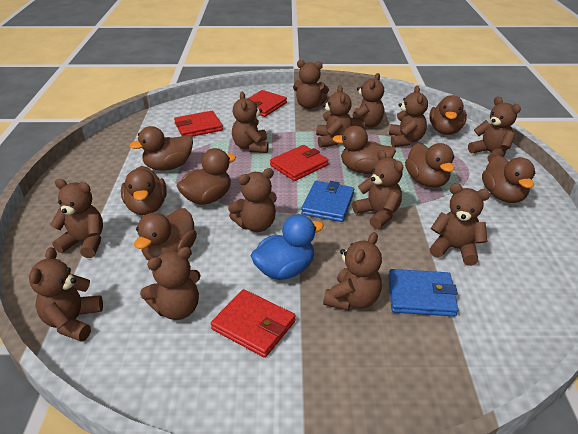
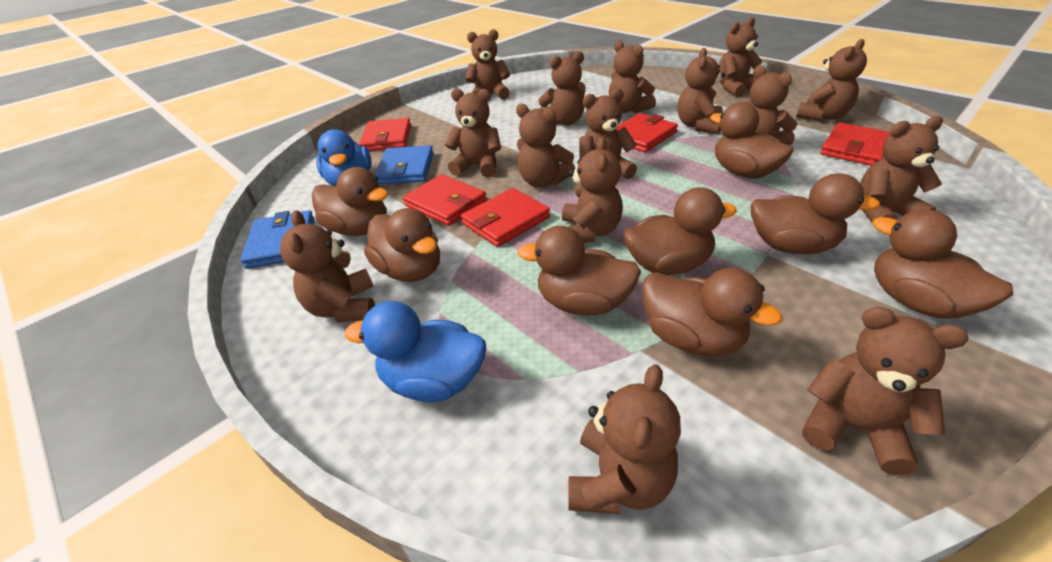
blue duck: 1 -> 2
brown teddy bear: 13 -> 15
red wallet: 4 -> 5

